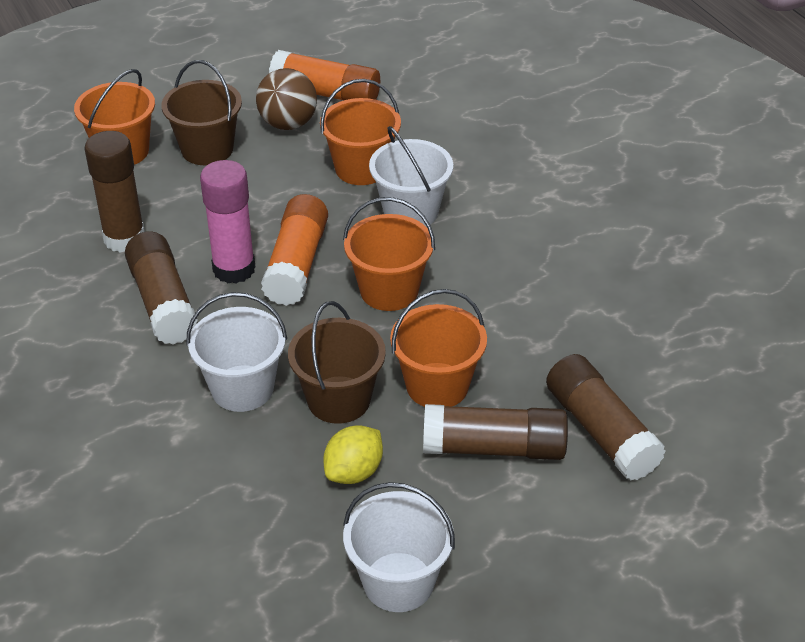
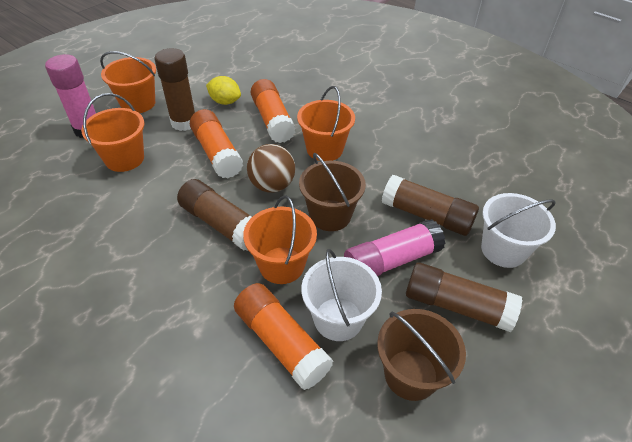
orange glue stick: 2 -> 3
pink glue stick: 1 -> 2
white bucket: 3 -> 2

